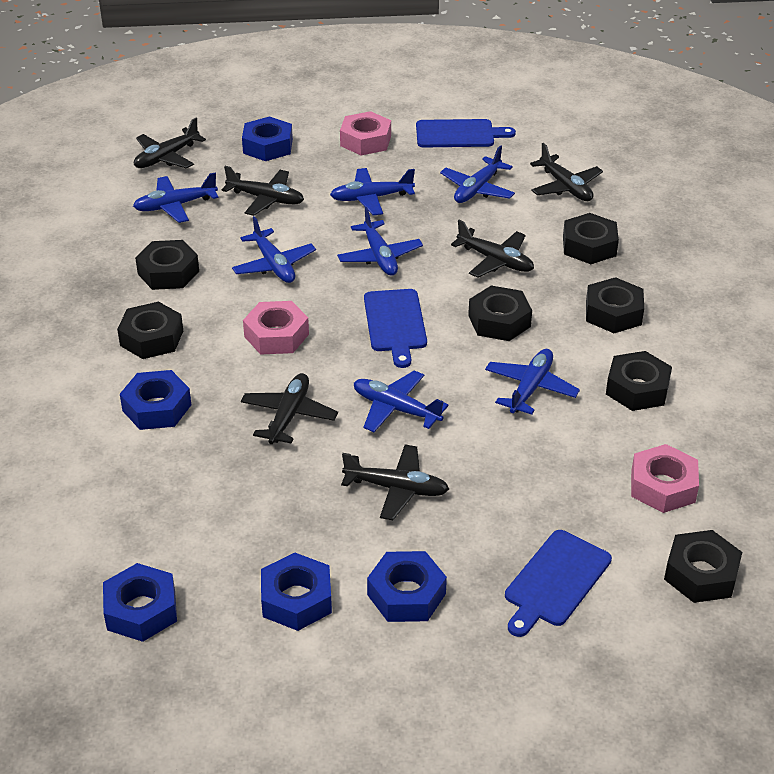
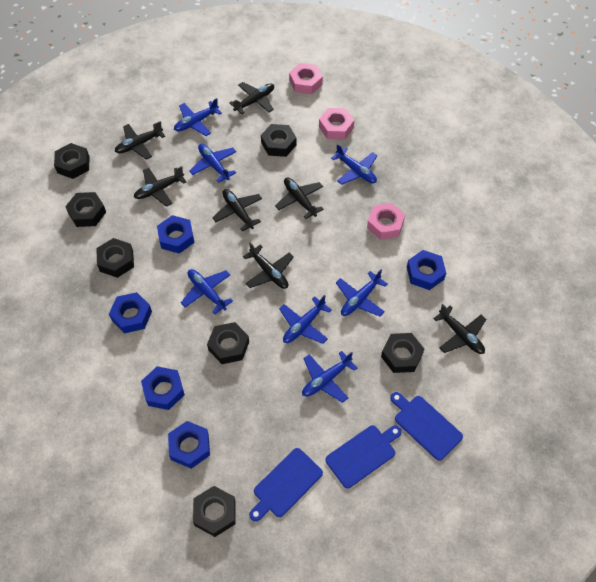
black plane: 6 -> 7

